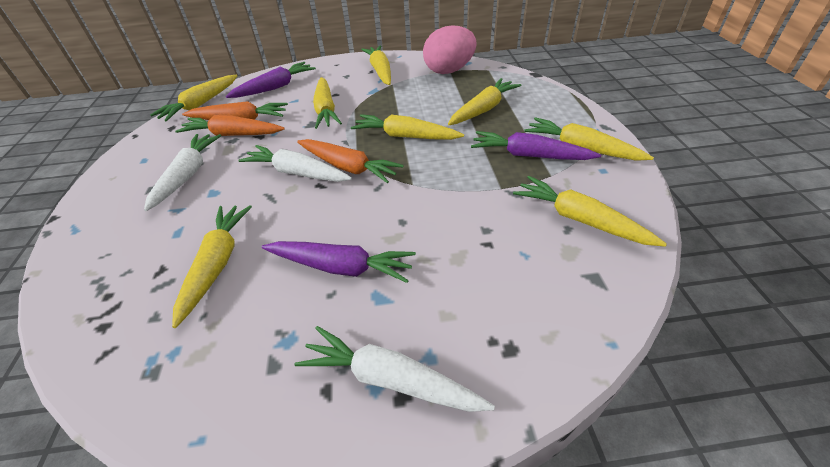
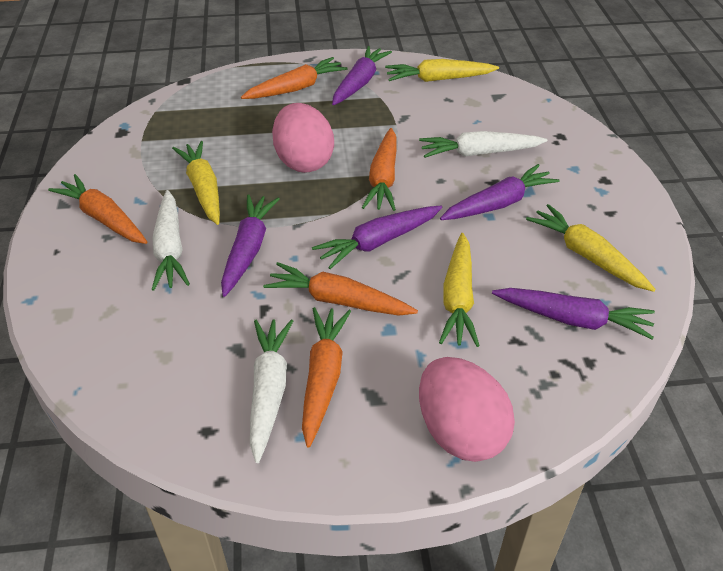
orange carrot: 3 -> 5
pink egg: 1 -> 2
purple carrot: 3 -> 5
yellow carrot: 8 -> 4

